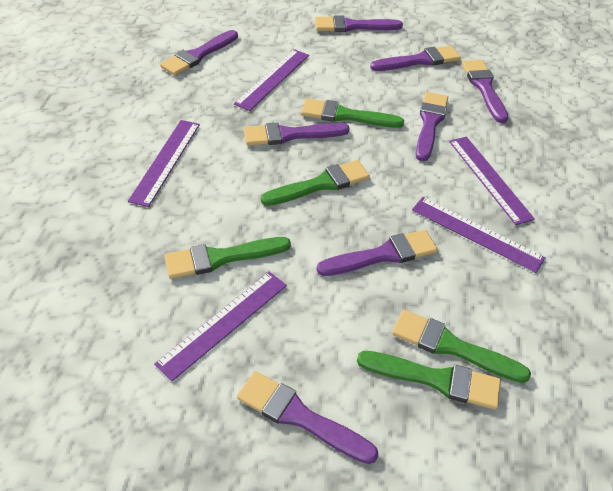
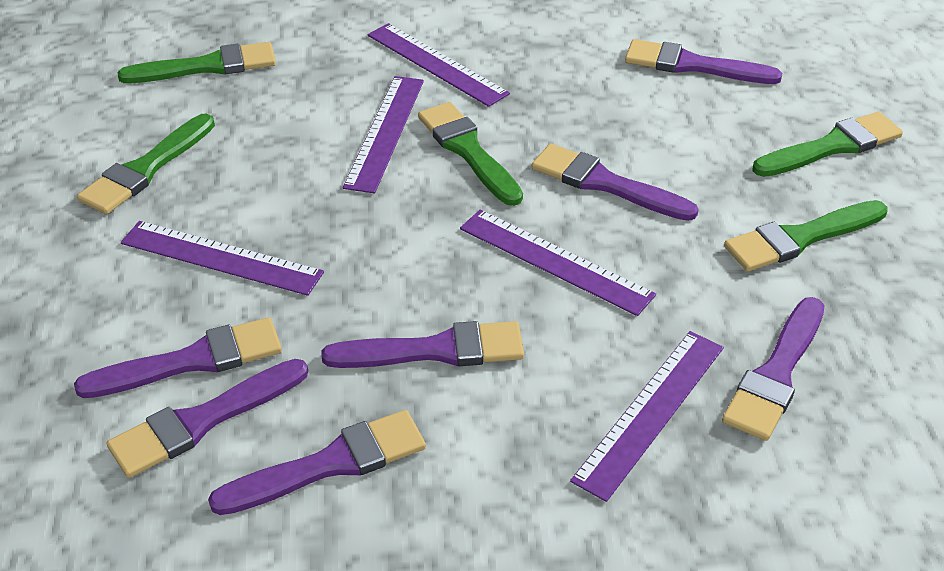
purple brush: 8 -> 7

